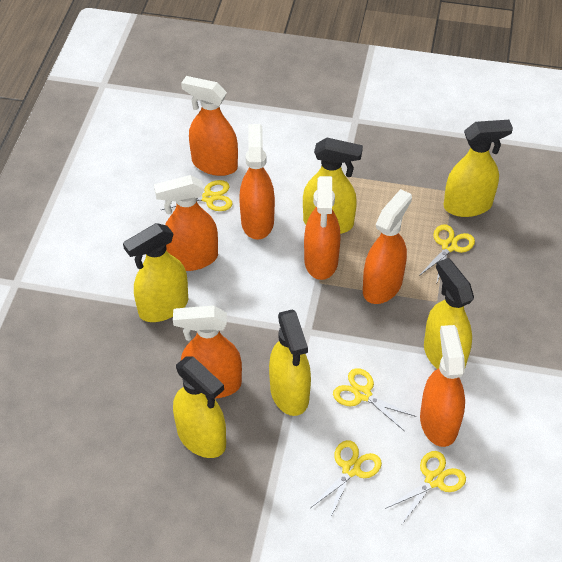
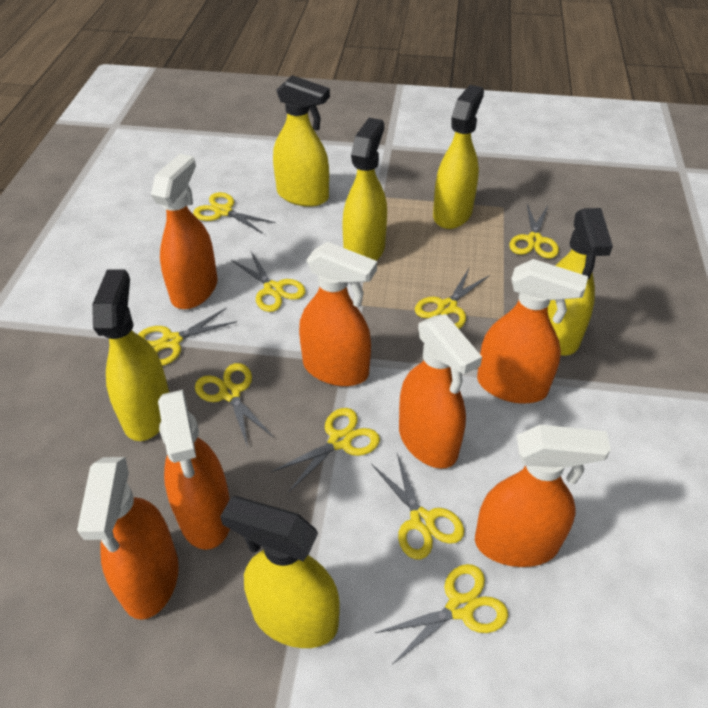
yellow scissors: 5 -> 9

